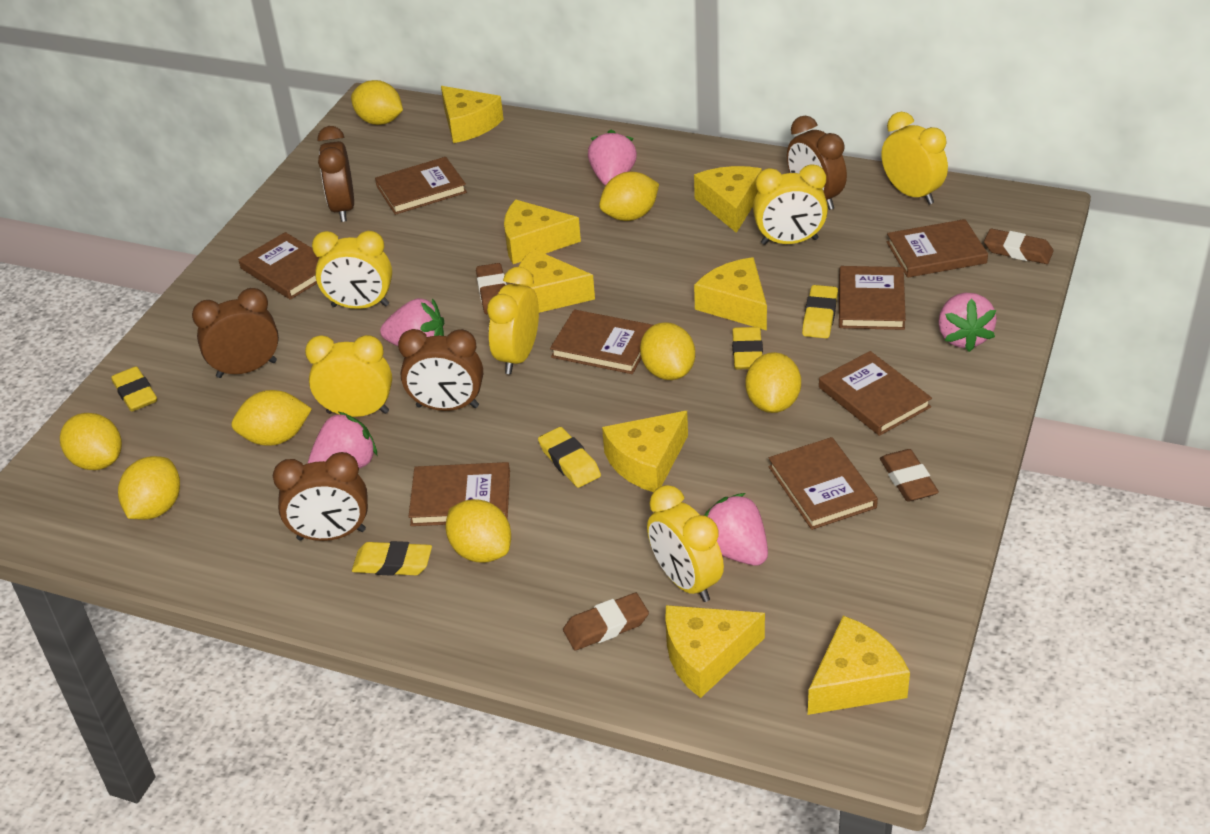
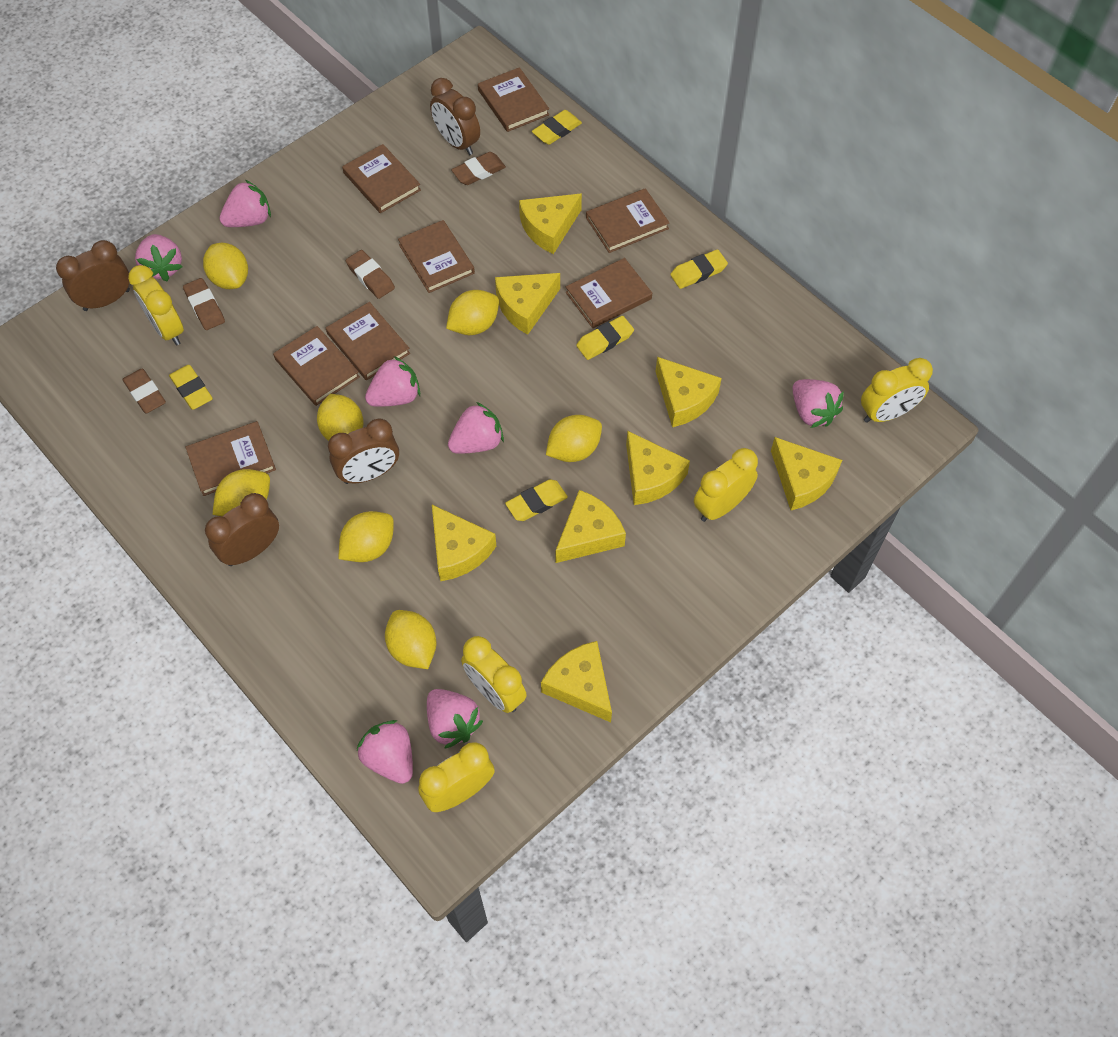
brown clock: 5 -> 4
pink strawberry: 5 -> 7
yellow clock: 6 -> 5
yellow lemon: 8 -> 7

